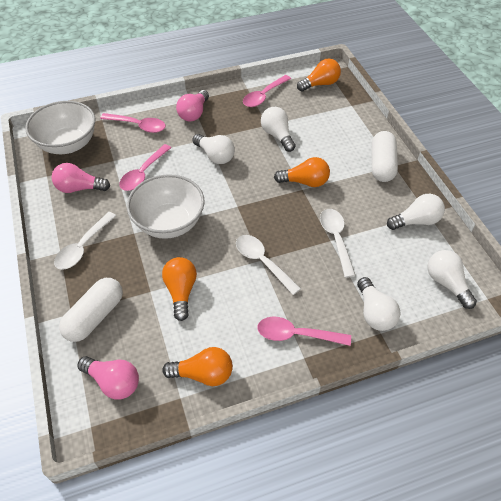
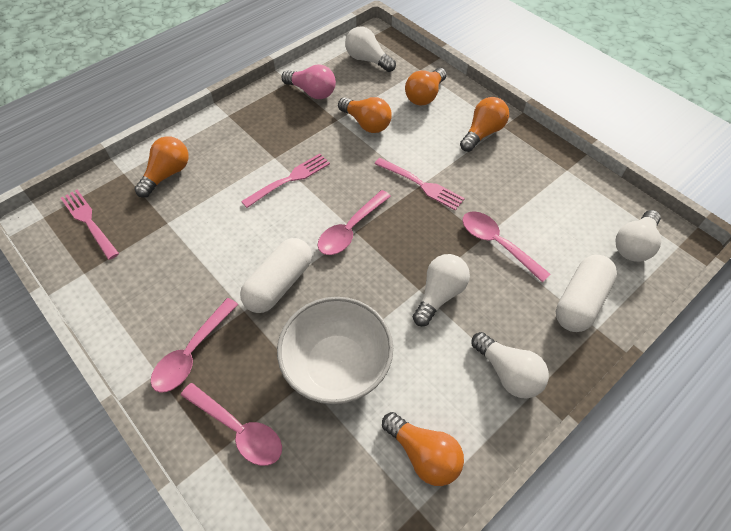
orange light bulb: 4 -> 5
pink fork: 0 -> 3
pink light bulb: 3 -> 1
white bowl: 2 -> 1
white light bulb: 5 -> 4
white spoon: 3 -> 0

